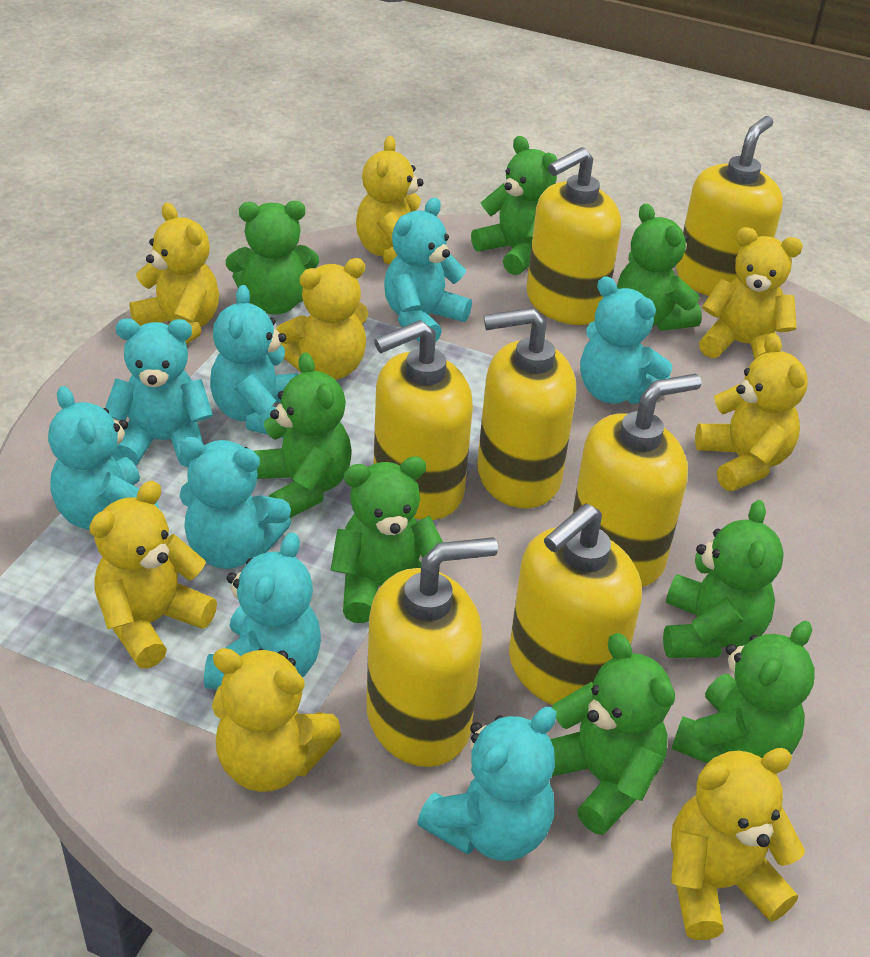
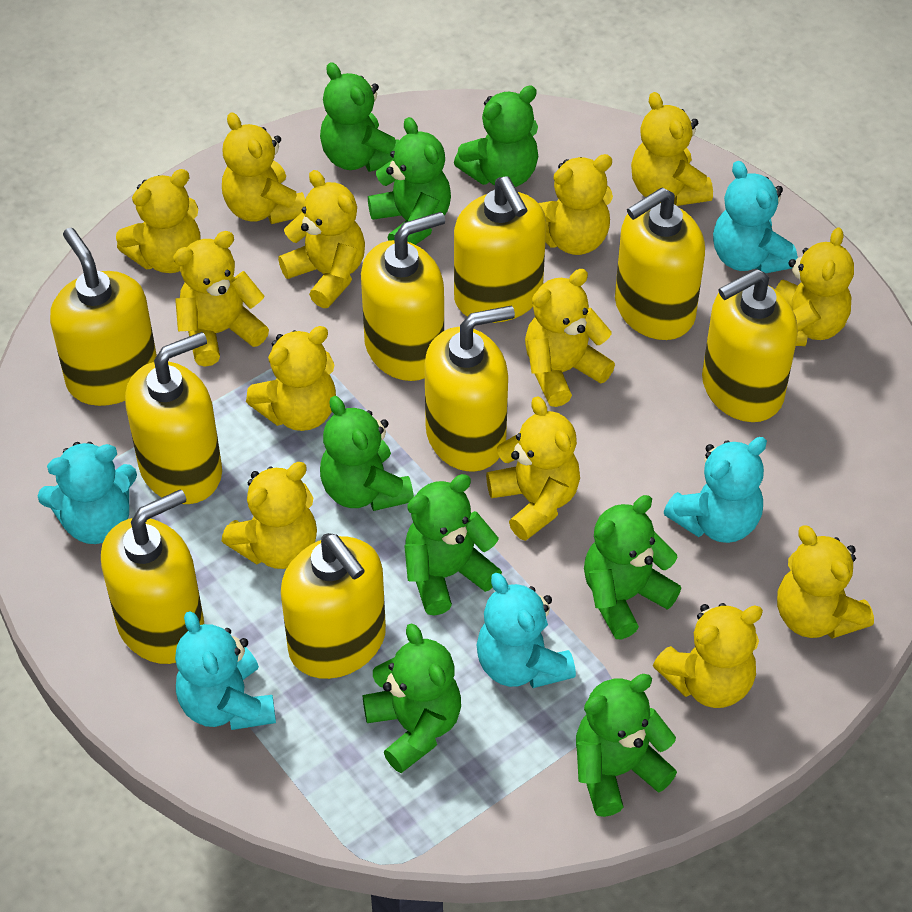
turquoise teddy bear: 8 -> 5
yellow soap dispenser: 7 -> 9
yellow teddy bear: 8 -> 13

